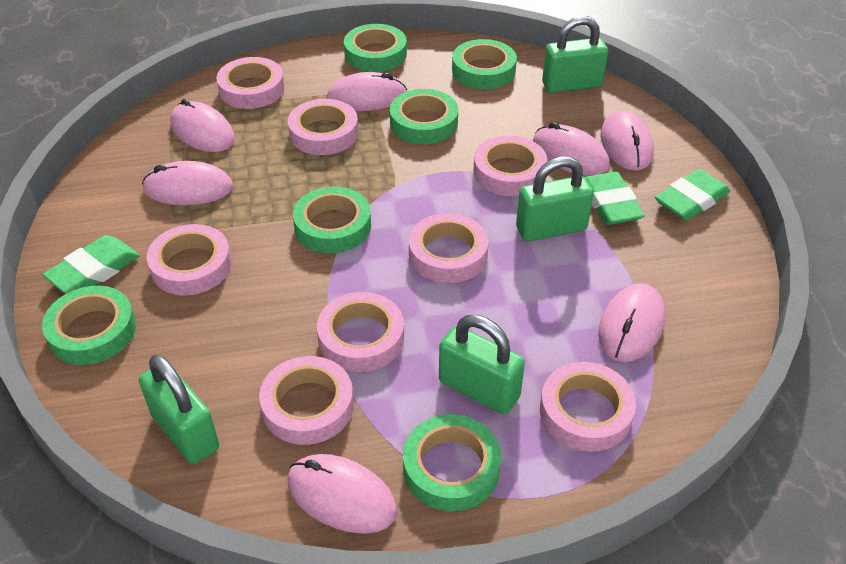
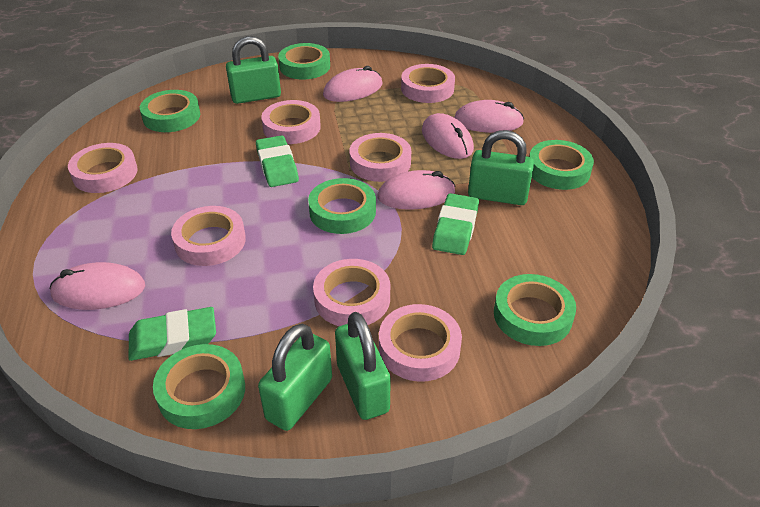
pink mouse: 7 -> 5
pink tape: 8 -> 7

